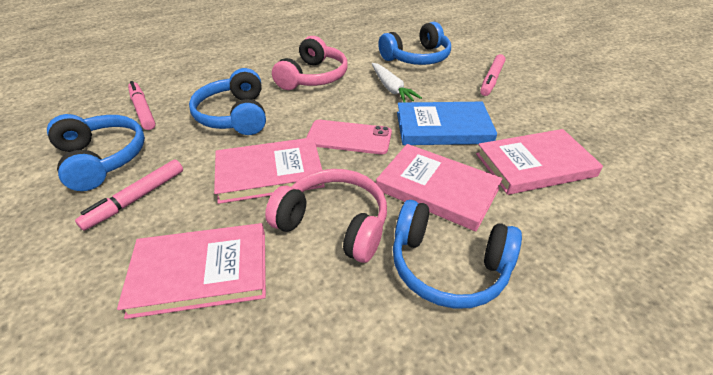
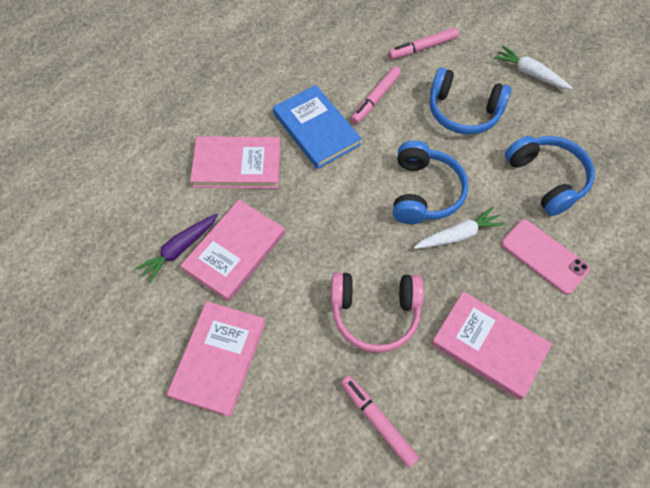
blue headphones: 4 -> 3
pink headphones: 2 -> 1
purple carrot: 0 -> 1
white carrot: 1 -> 2

